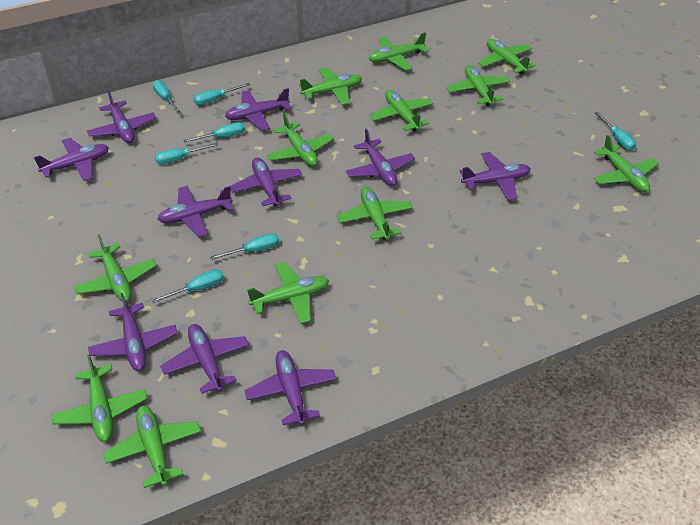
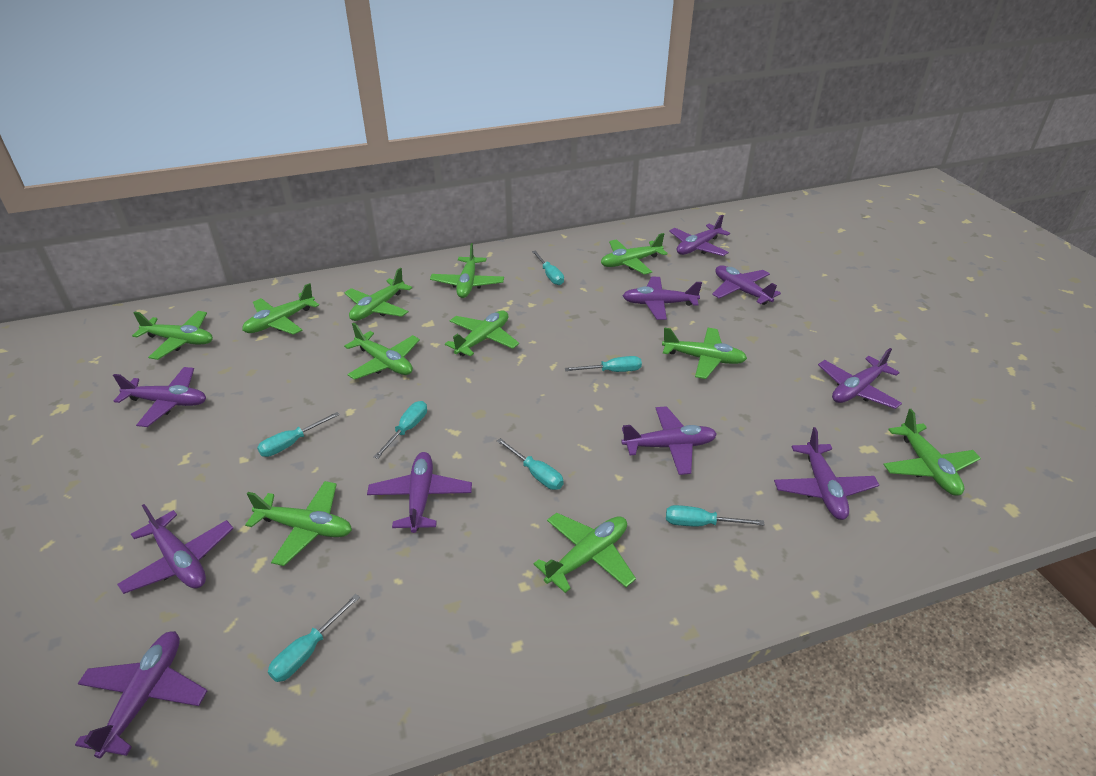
green plane: 12 -> 11

